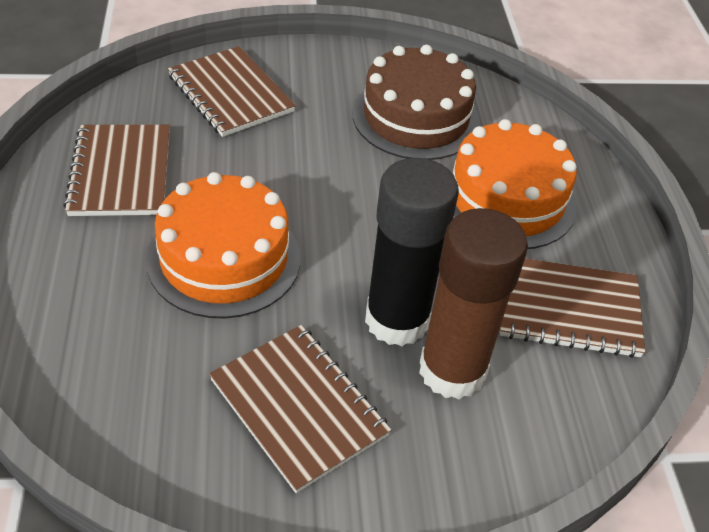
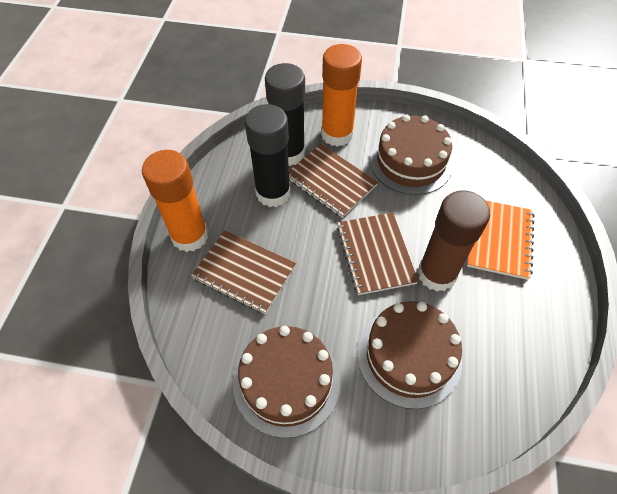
black glue stick: 1 -> 2
brown cake: 1 -> 3
brown notebook: 4 -> 3
orange cake: 2 -> 0
orange glue stick: 0 -> 2
orange notebook: 0 -> 1

